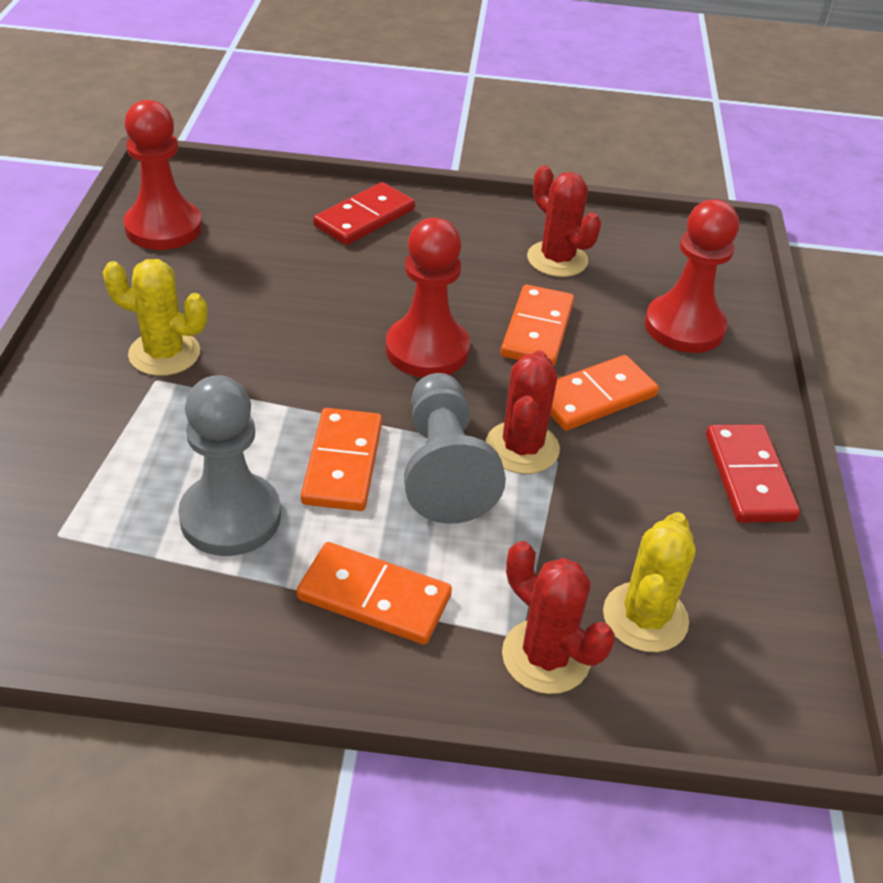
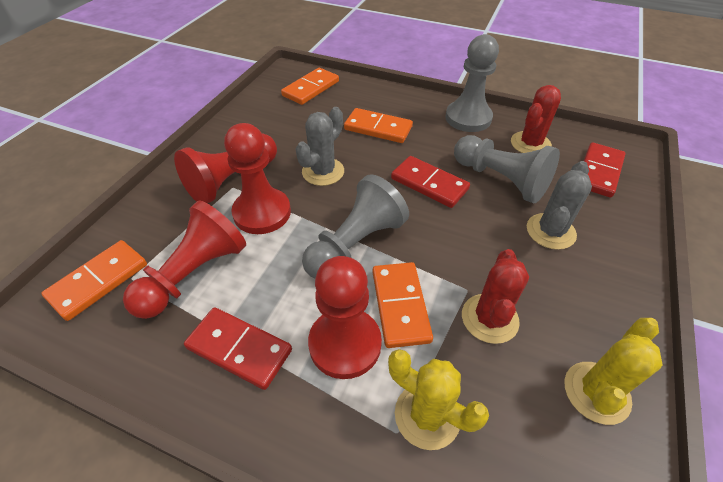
grey cactus: 0 -> 2
grey pawn: 2 -> 3
red cactus: 3 -> 2
red domino: 2 -> 3
red pawn: 3 -> 4

